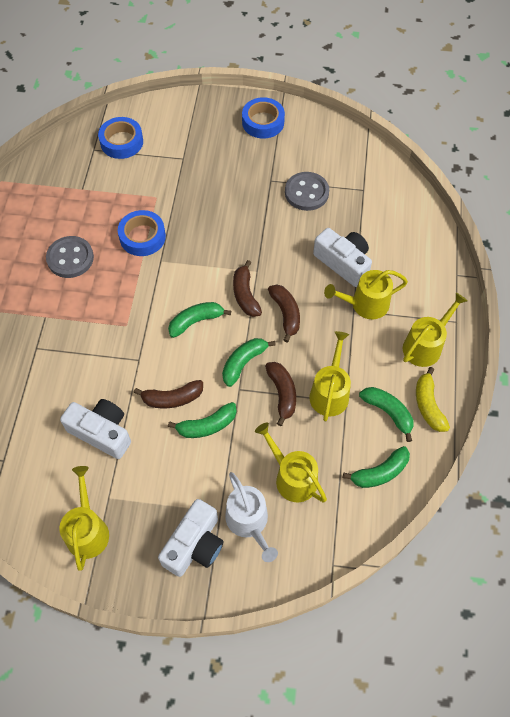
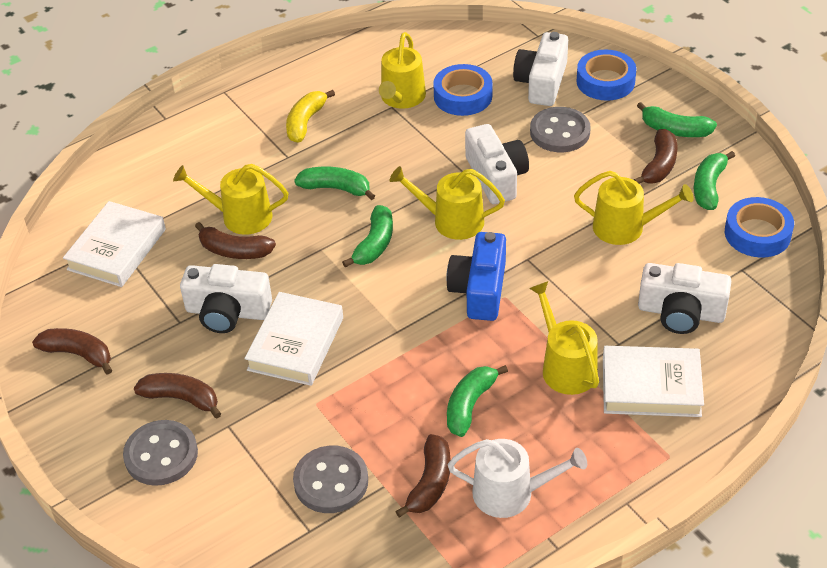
blue camera: 0 -> 1
brown banana: 4 -> 5
grey button: 2 -> 3
white book: 0 -> 3
white camera: 3 -> 4

